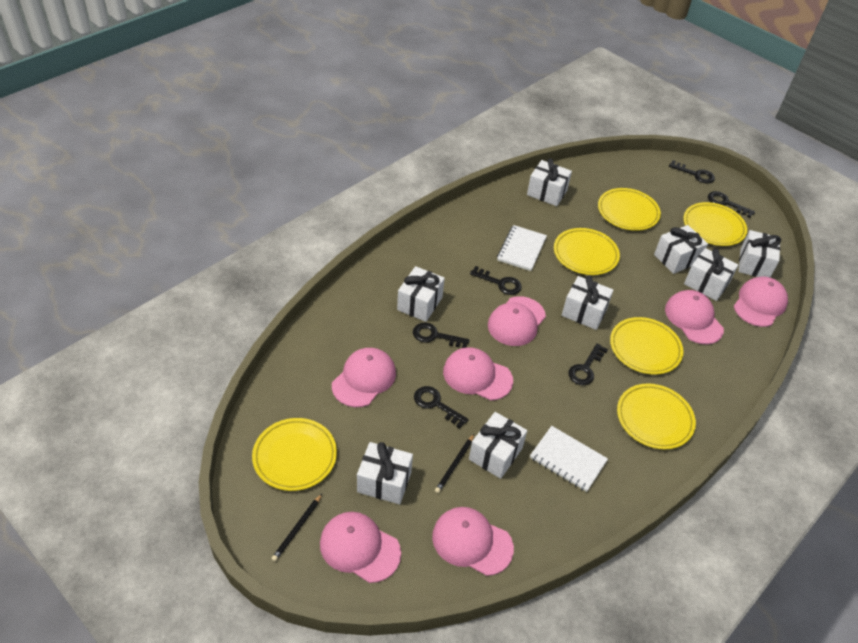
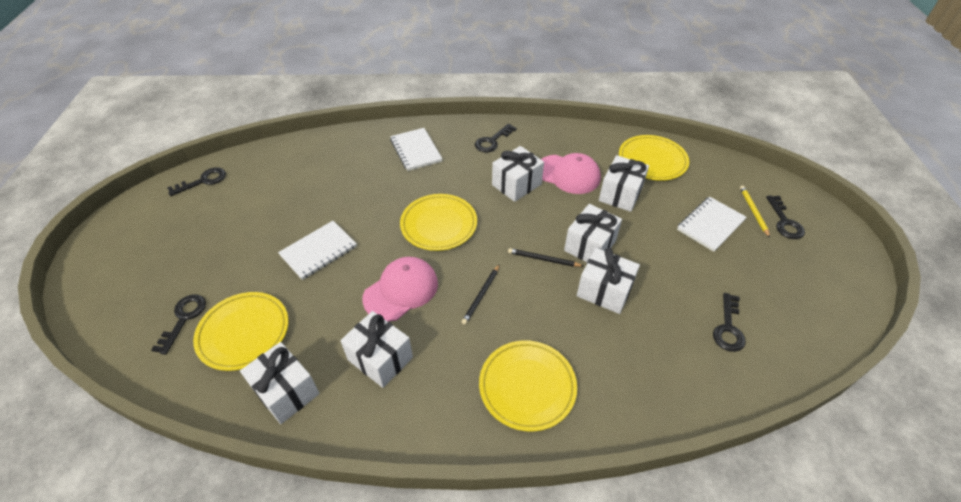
black key: 6 -> 5
pink cap: 7 -> 2
white gift: 8 -> 6
white notebook: 2 -> 3
yellow pencil: 0 -> 1
yellow plate: 6 -> 4

